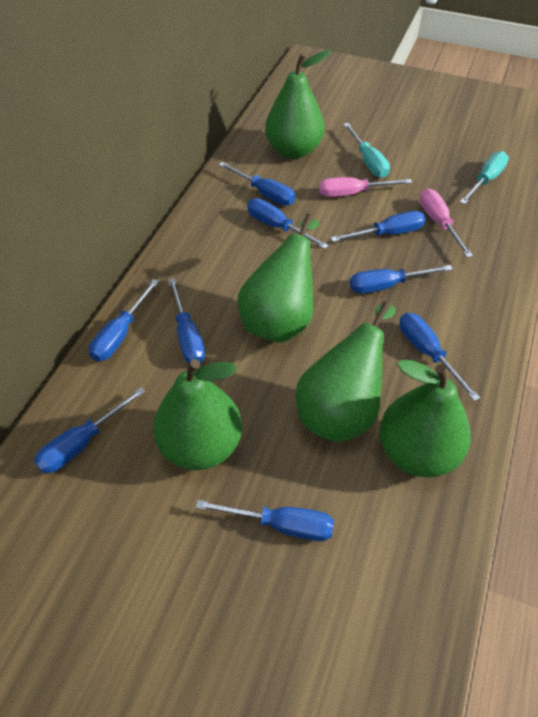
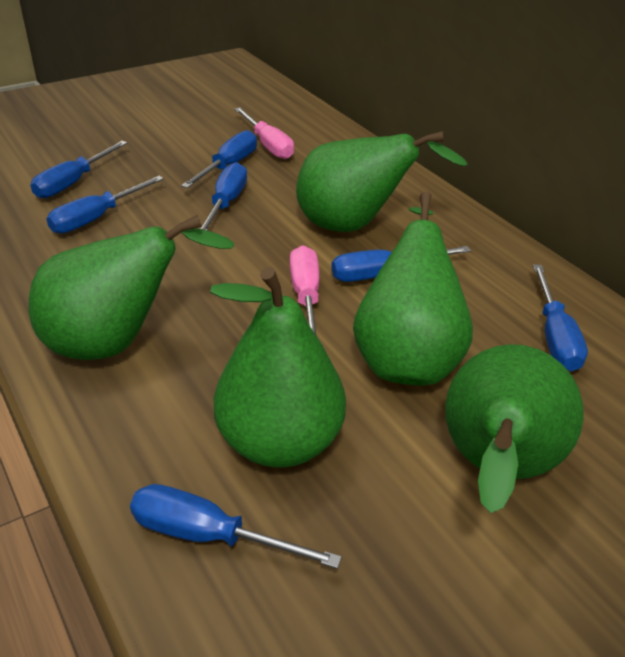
blue screwdriver: 9 -> 7
turquoise screwdriver: 2 -> 0

